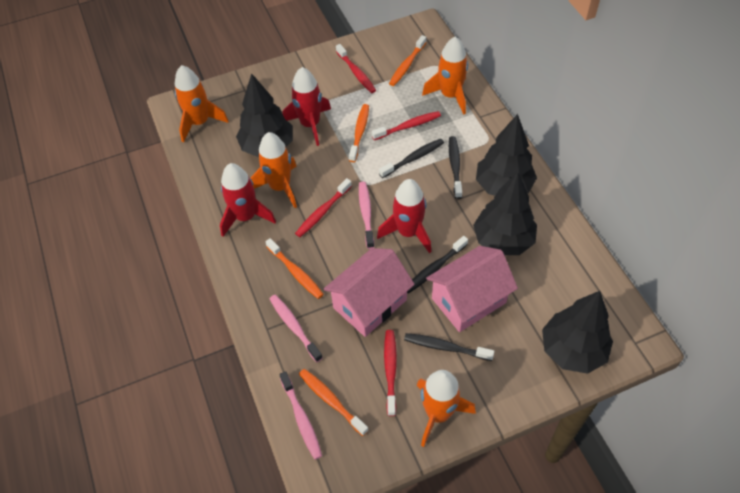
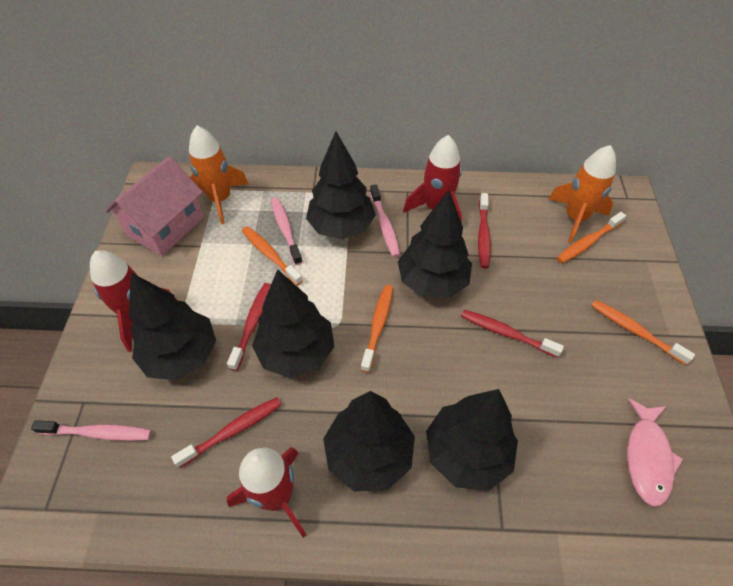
black toothbrush: 4 -> 0
black tree: 4 -> 6
orange rocket: 4 -> 2
pink fish: 0 -> 1
pink house: 2 -> 1

